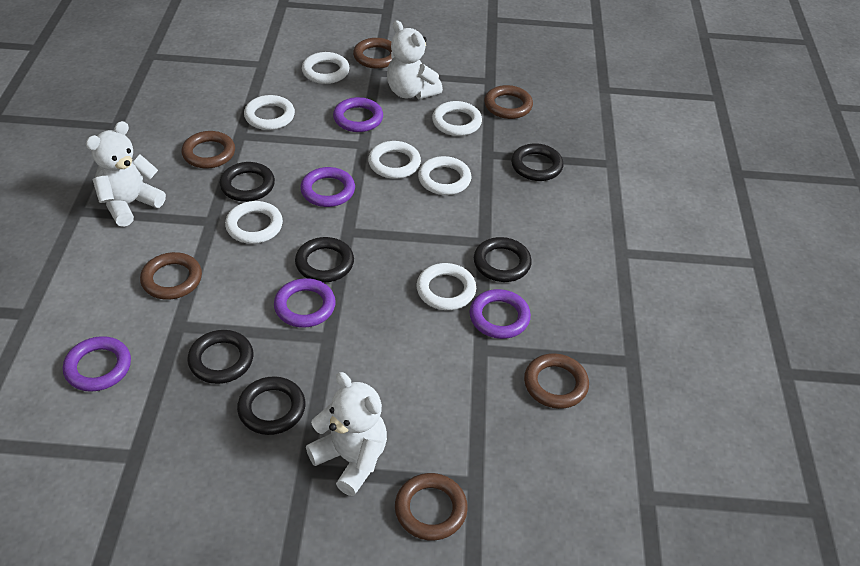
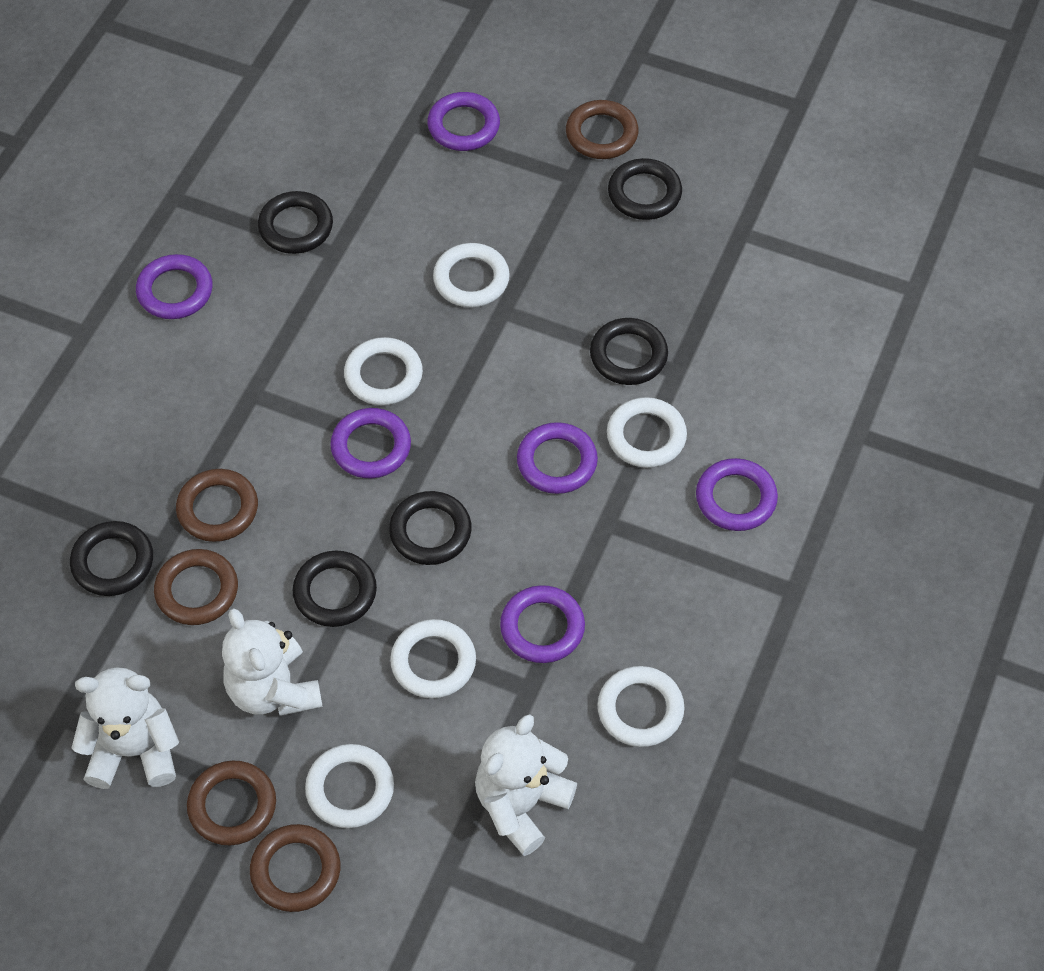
brown ring: 6 -> 5
purple ring: 5 -> 6
white ring: 7 -> 6

